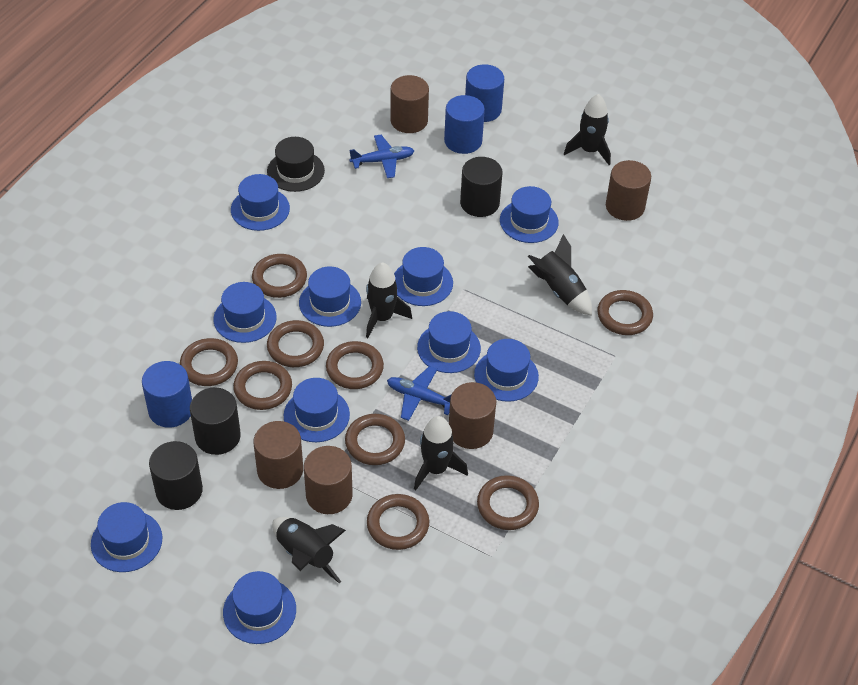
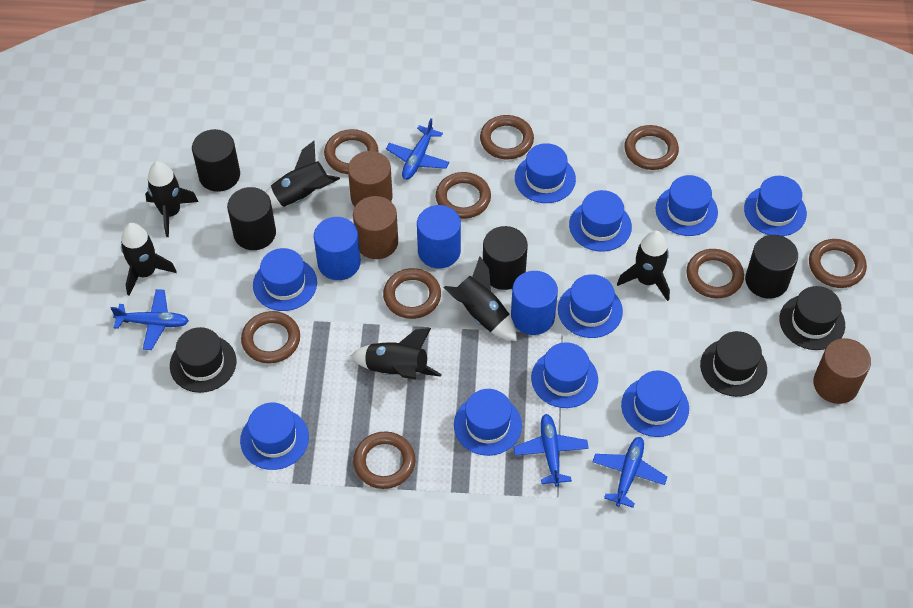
black cylinder: 3 -> 4
black hat: 1 -> 3
black rocket: 5 -> 6
blue plane: 2 -> 4
brown cylinder: 5 -> 3

